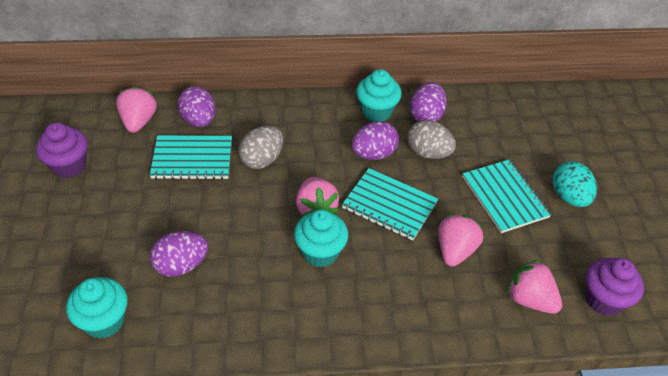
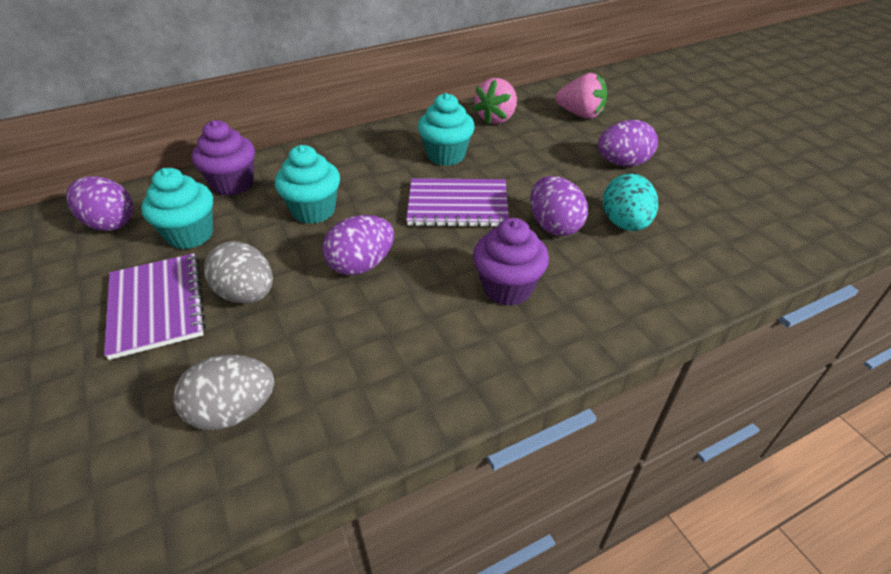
pink strawberry: 4 -> 2
purple notebook: 0 -> 2
turquoise notebook: 3 -> 0

